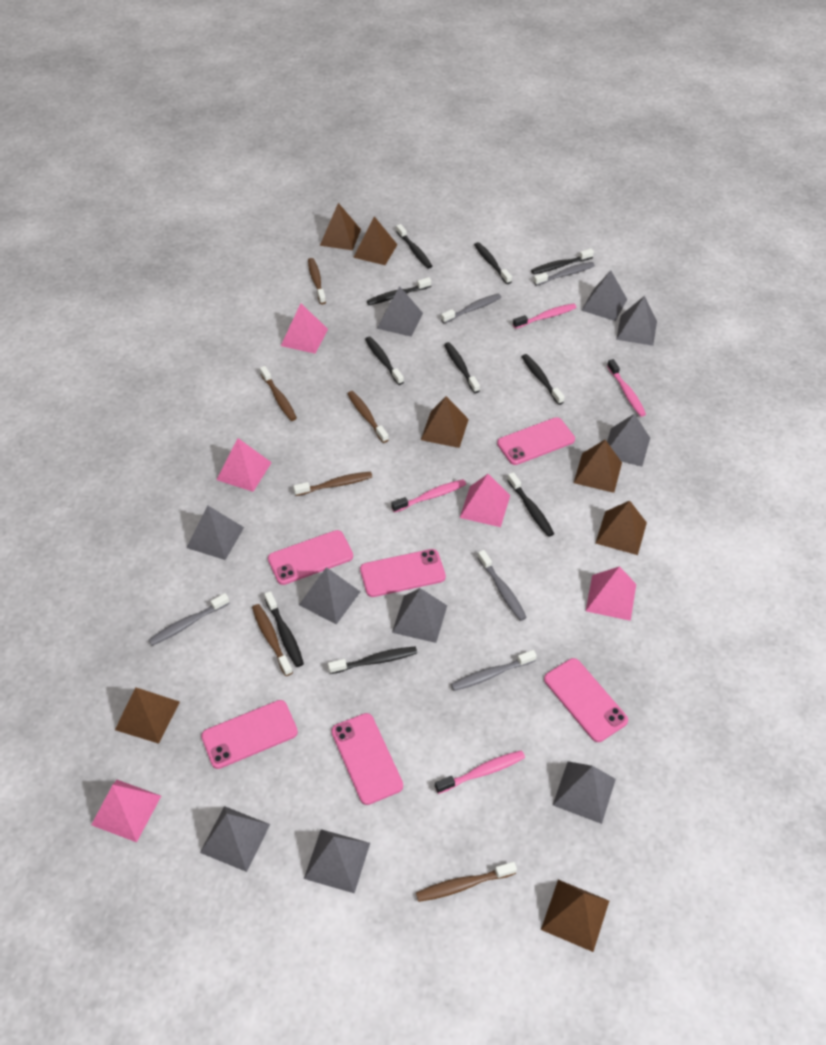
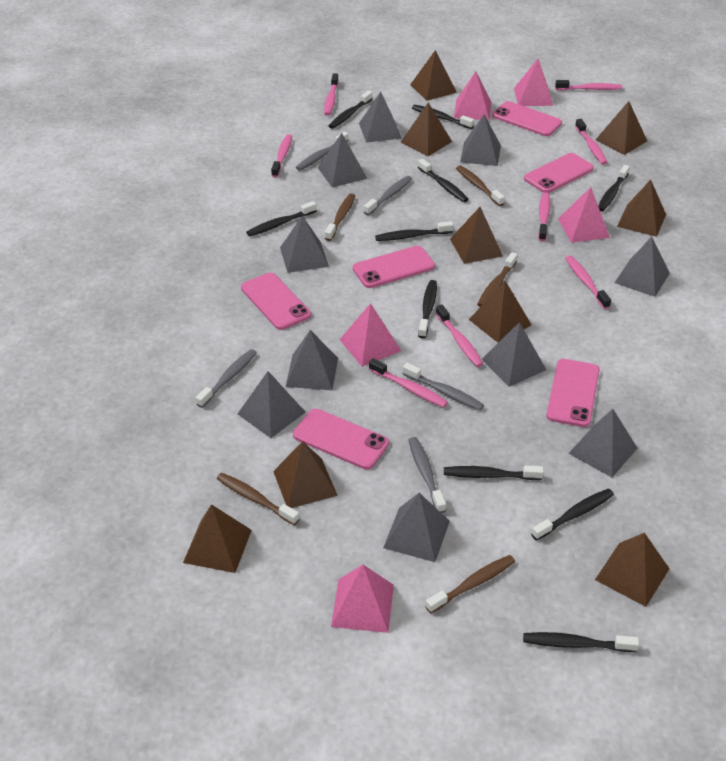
brown pyramid: 7 -> 9
brown toothbrush: 6 -> 5
pink toothbrush: 4 -> 8

